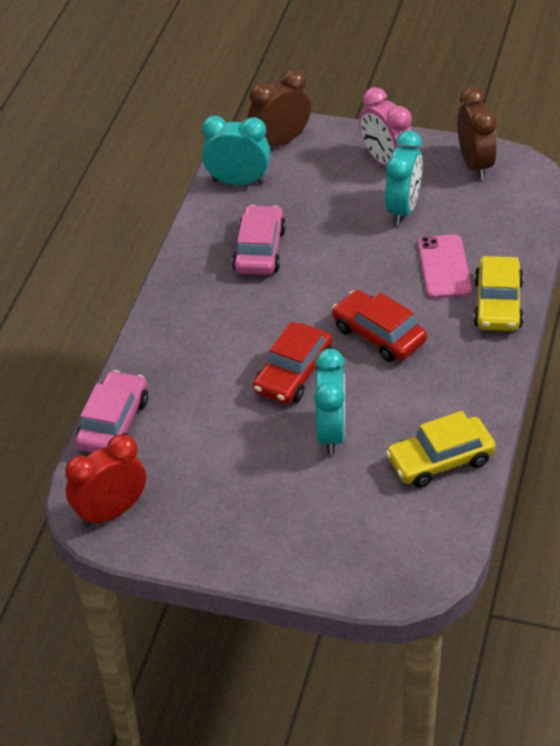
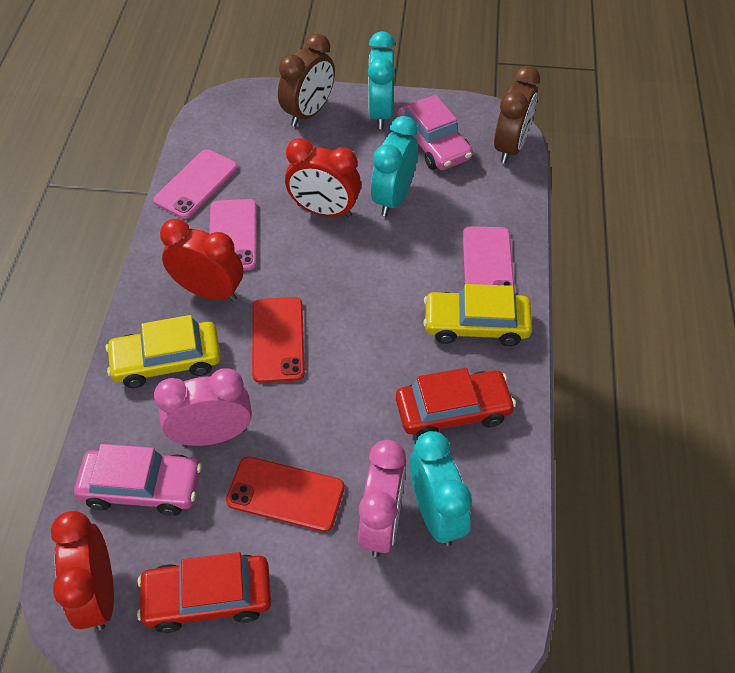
pink clock: 1 -> 2
pink phone: 1 -> 3
red clock: 1 -> 3
red phone: 0 -> 2

